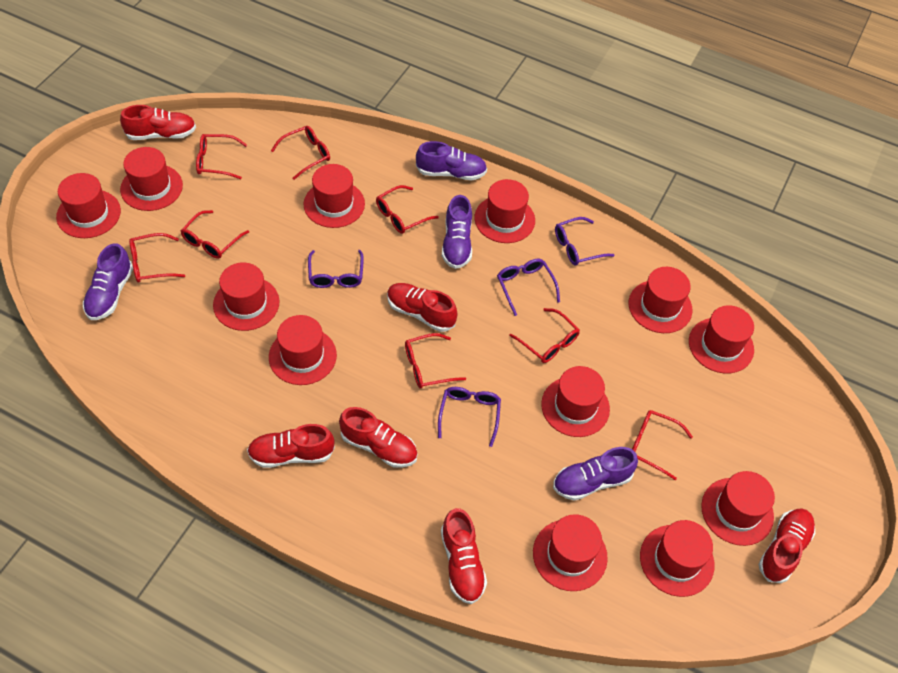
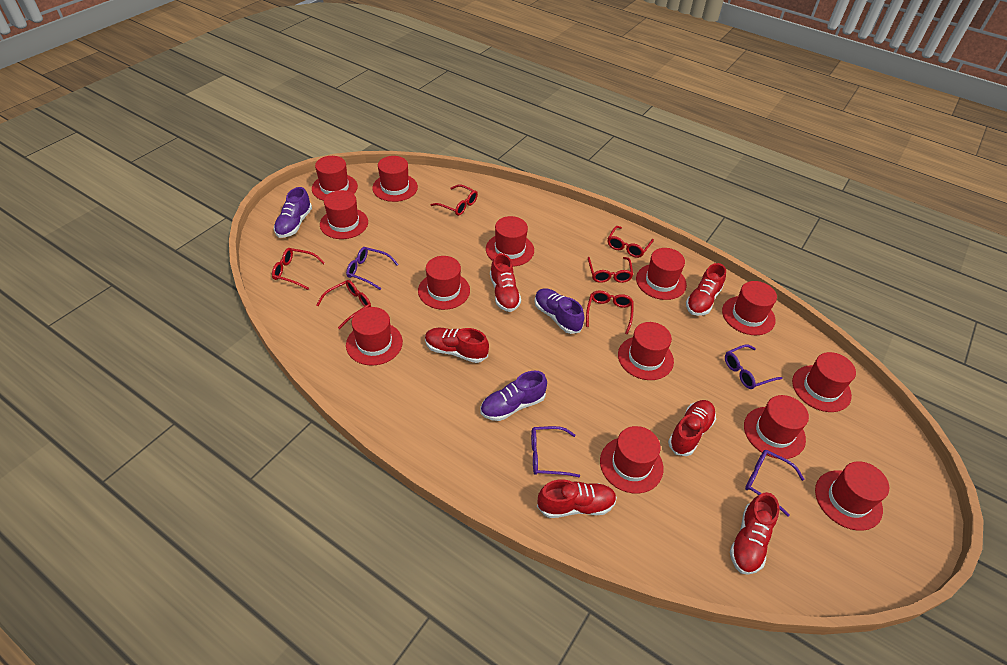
purple shoe: 4 -> 3
red glasses: 8 -> 6
red hat: 12 -> 13

